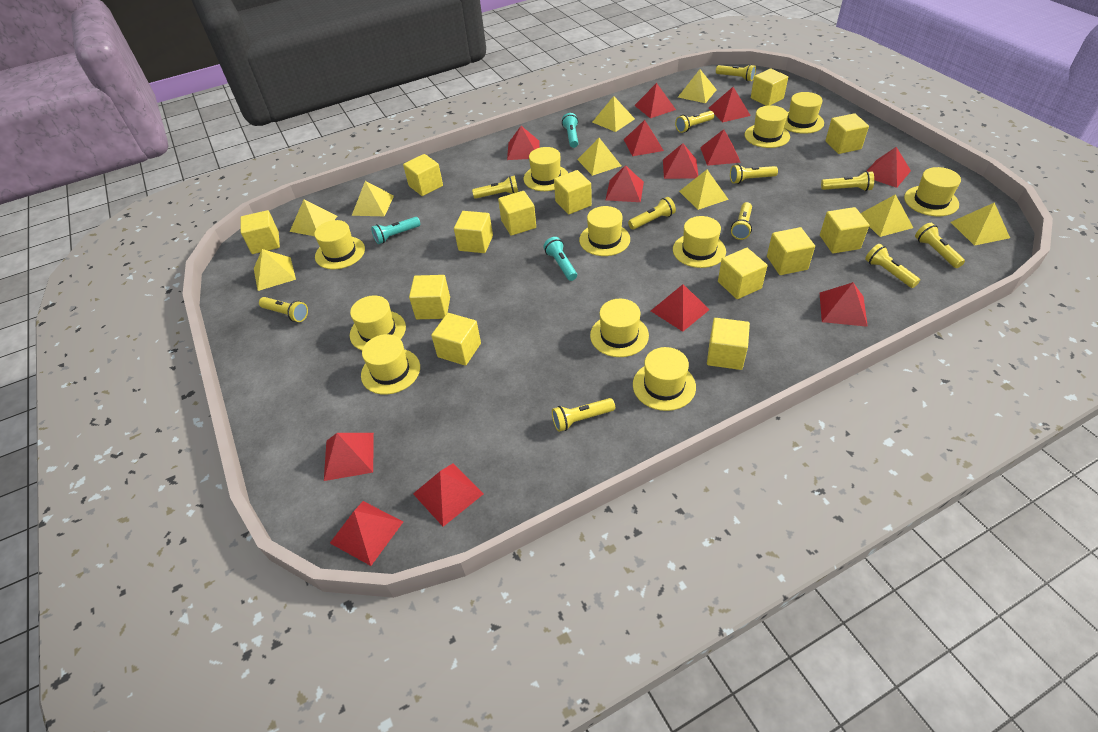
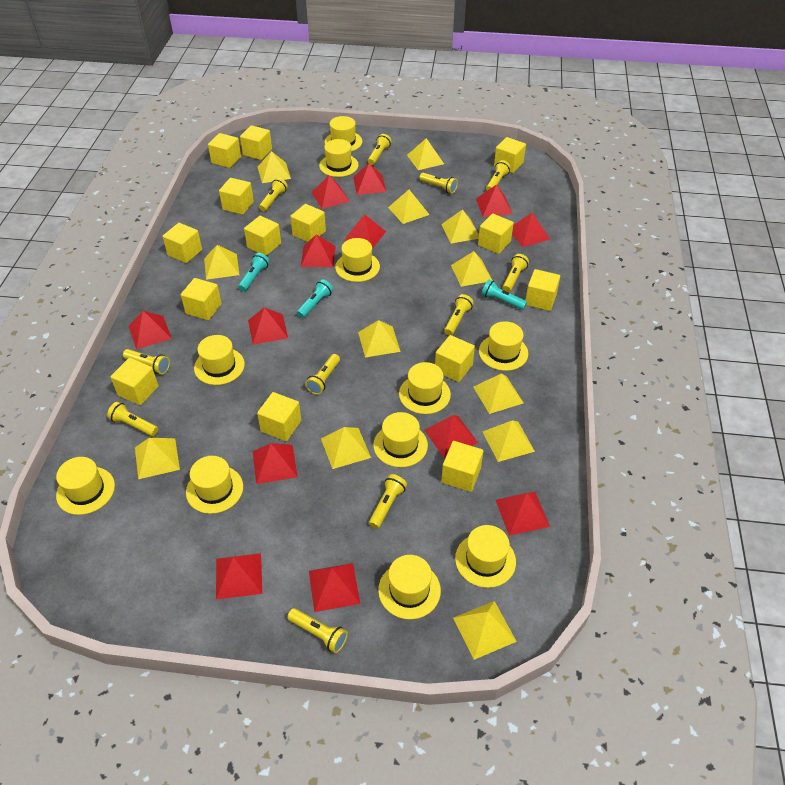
yellow cube: 13 -> 14
yellow pyramid: 9 -> 12

